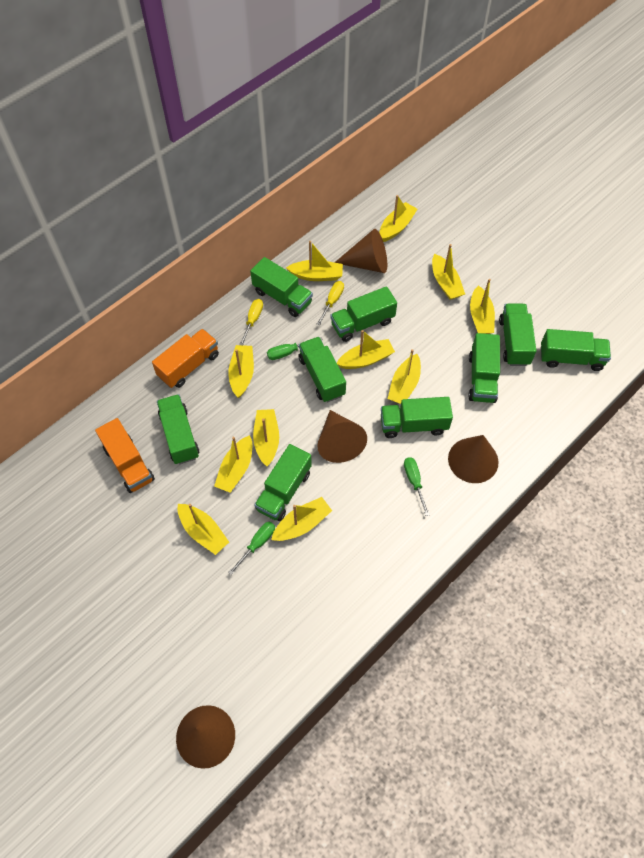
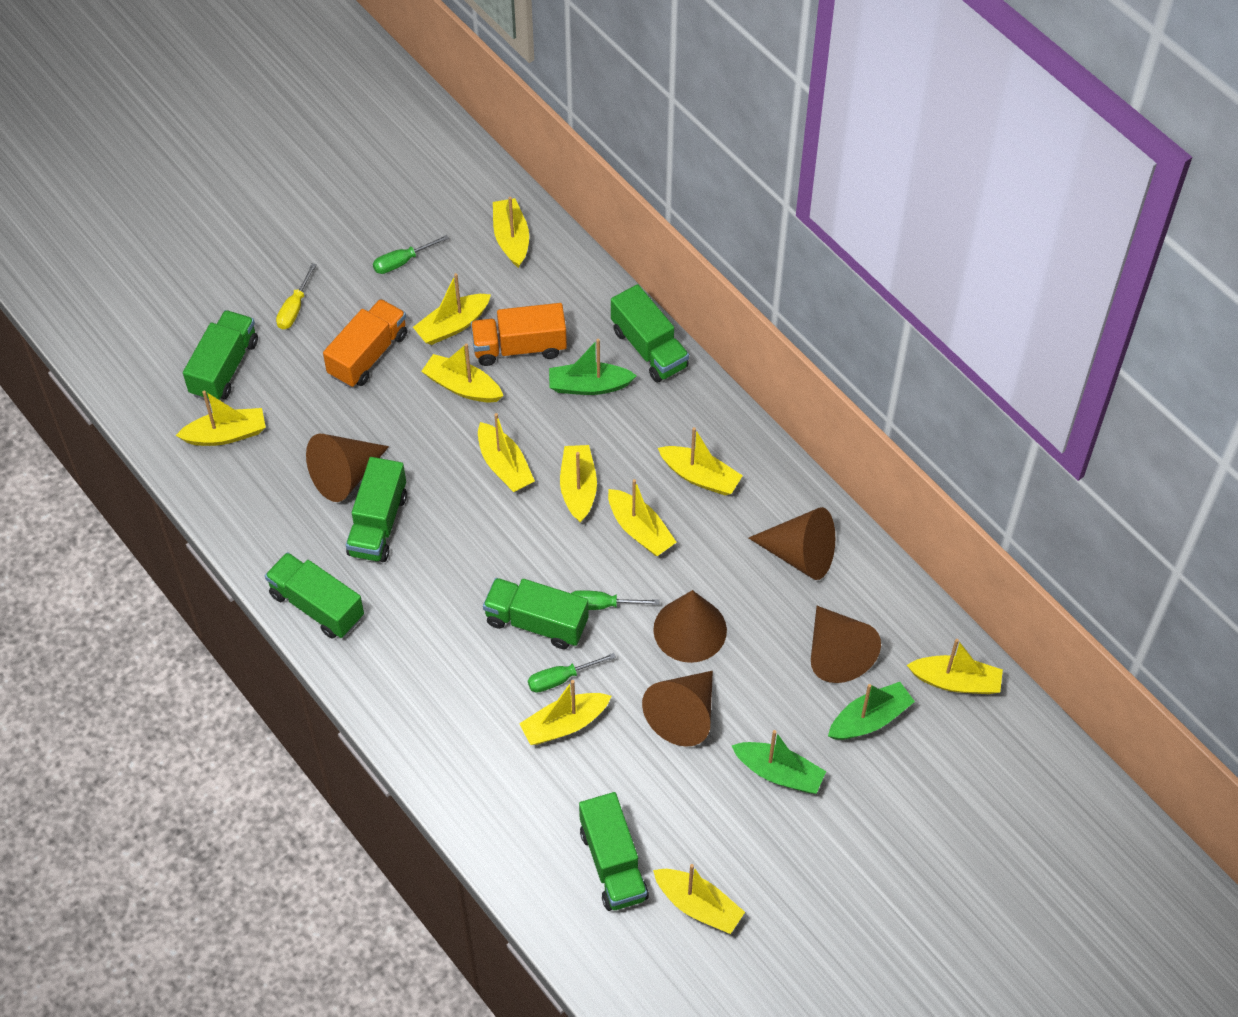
brown cone: 4 -> 5
green boat: 0 -> 3
green truck: 9 -> 6
yellow screwdriver: 2 -> 1

